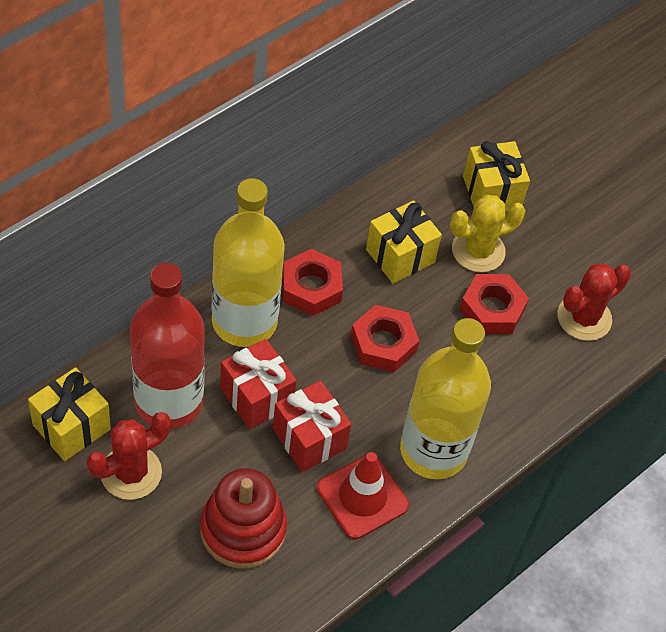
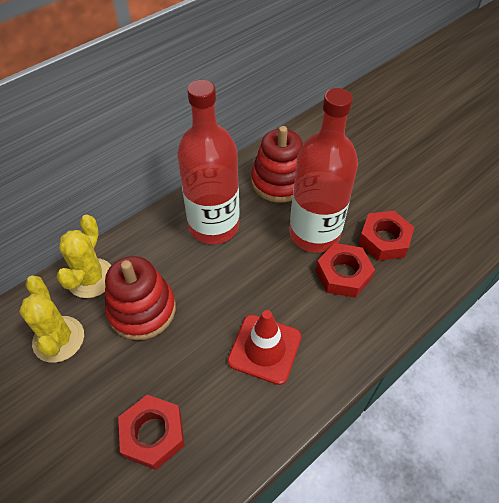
red bottle: 1 -> 2
red cactus: 2 -> 0
red gift: 2 -> 0
red stacking toy: 1 -> 2
yellow bottle: 2 -> 0
yellow cactus: 1 -> 2
yellow gift: 3 -> 0

